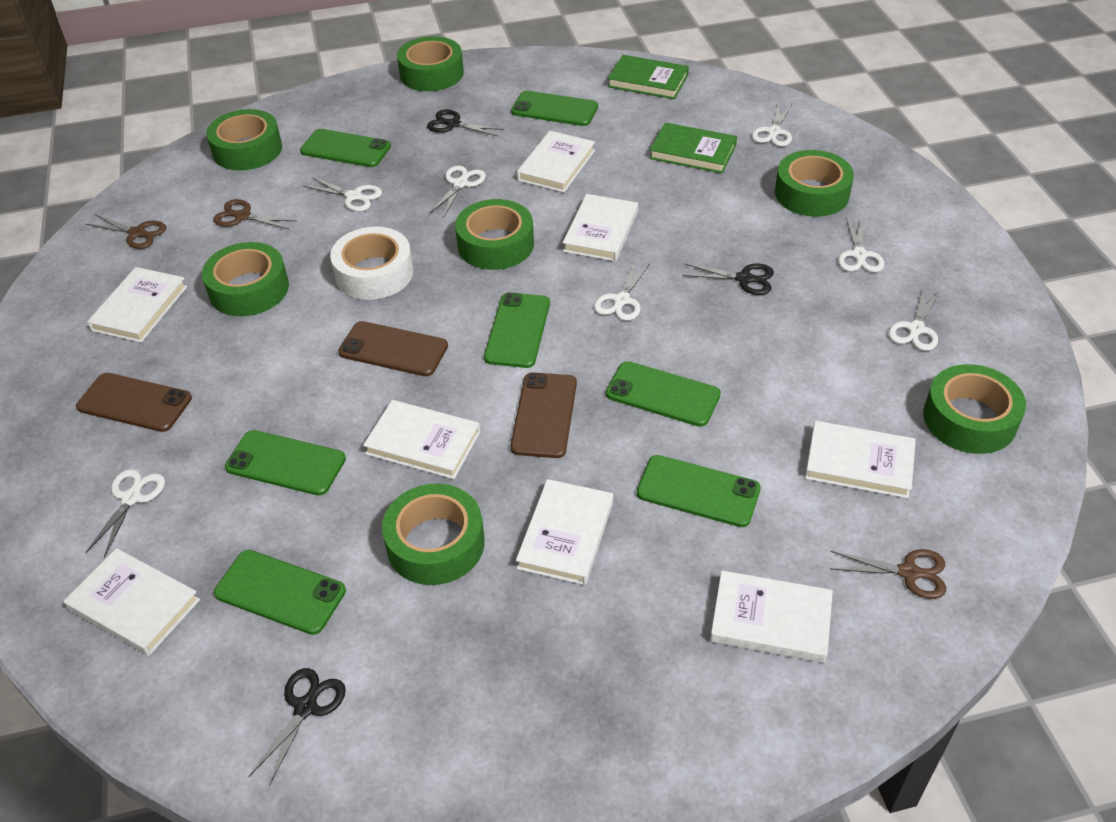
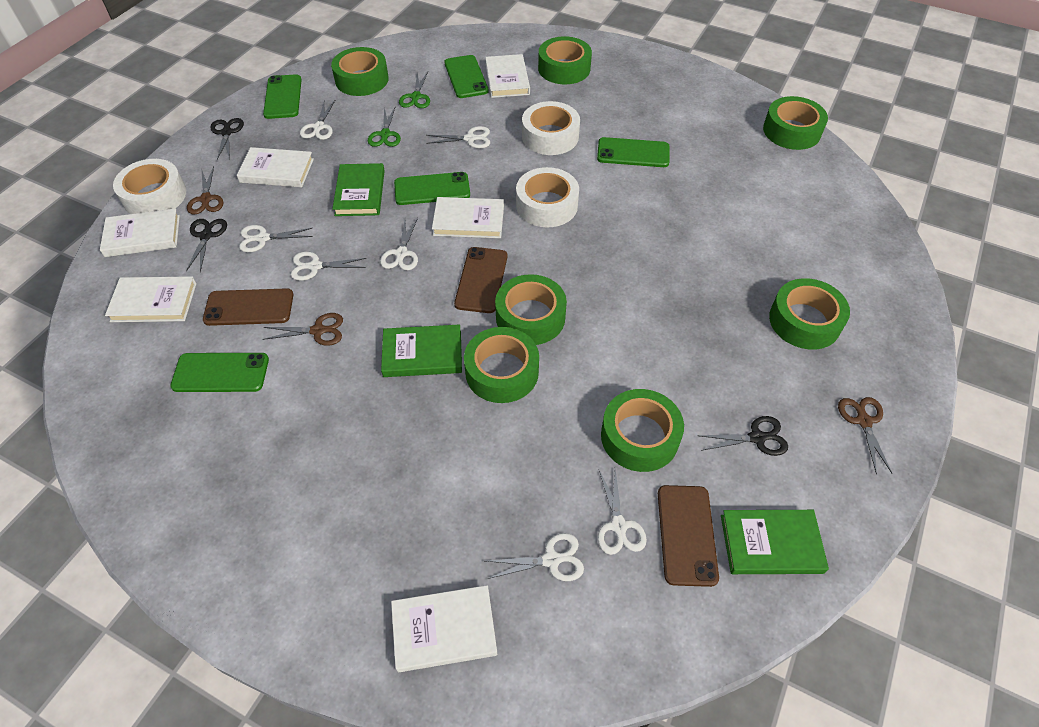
green book: 2 -> 3
green phone: 7 -> 5
green scissors: 0 -> 2
white book: 8 -> 6
white tape: 1 -> 3

